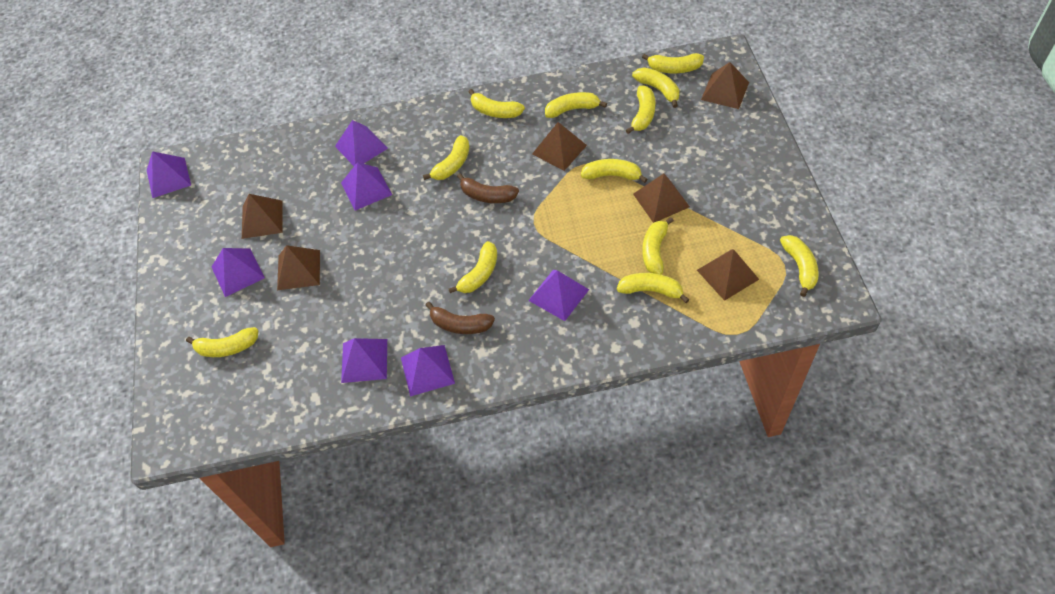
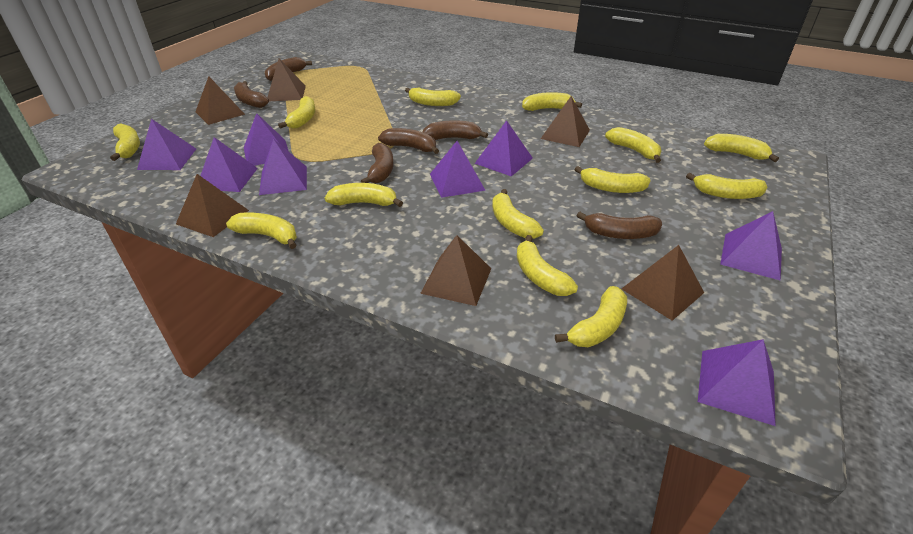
brown banana: 2 -> 6
purple pyramid: 7 -> 8
yellow banana: 12 -> 13

